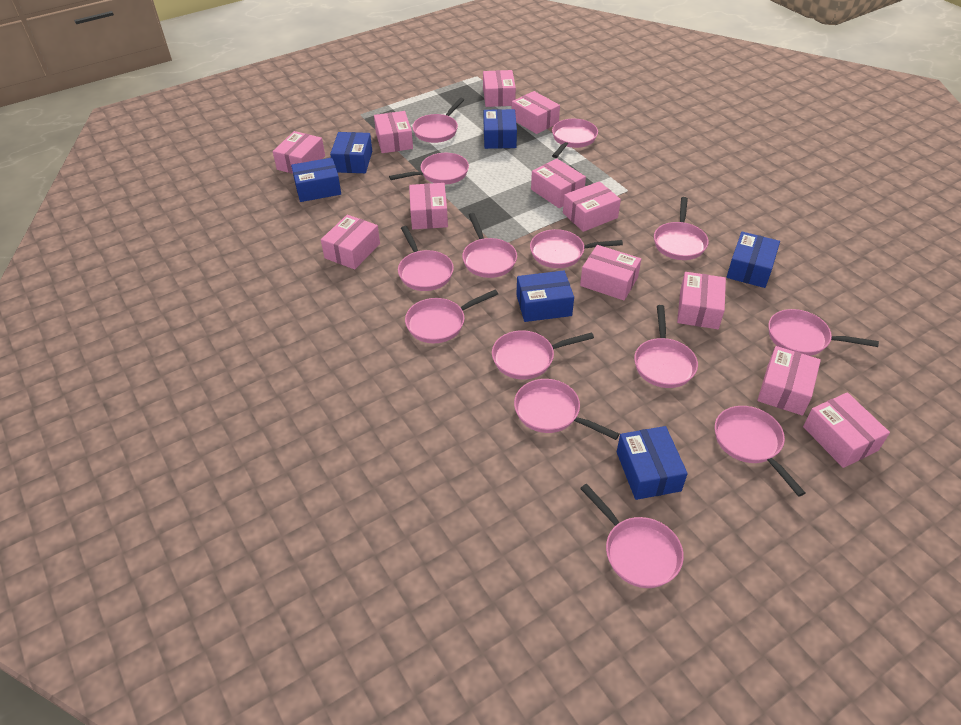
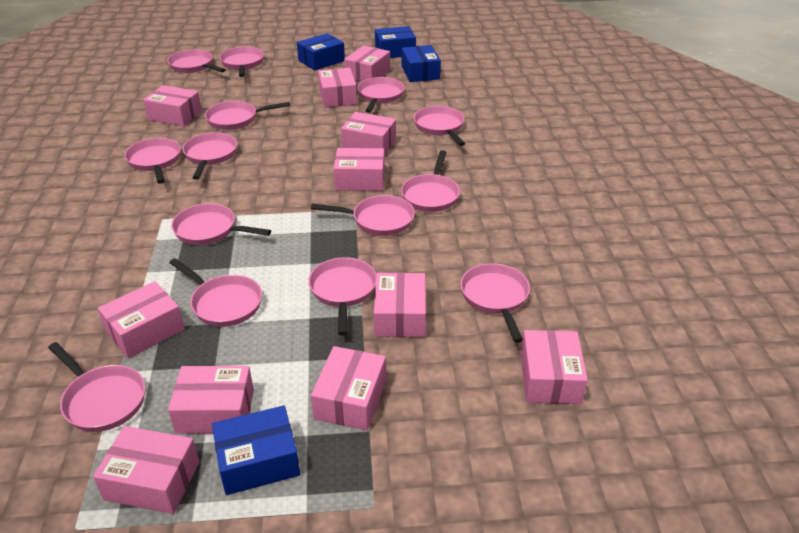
blue box: 6 -> 4
pink box: 12 -> 11

